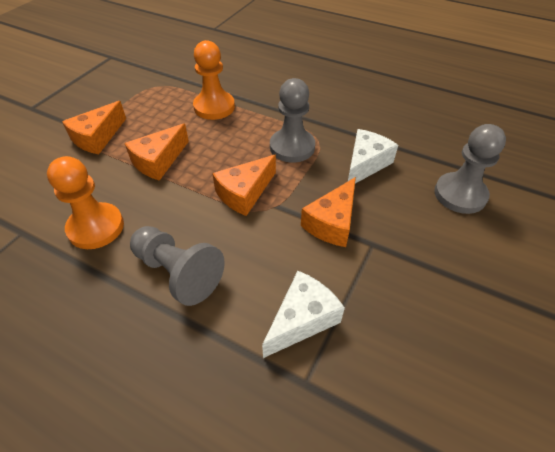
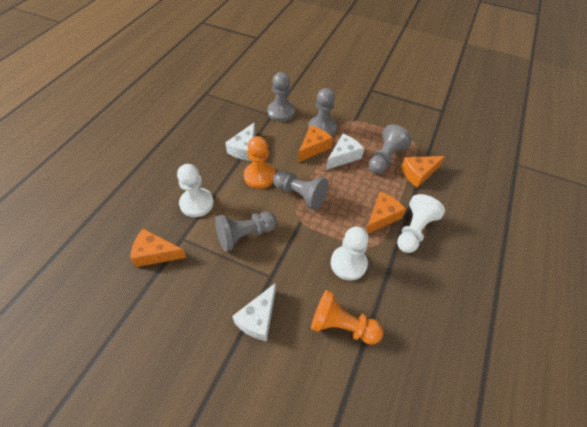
grey pawn: 3 -> 5
white cheese: 2 -> 3
white pawn: 0 -> 3

